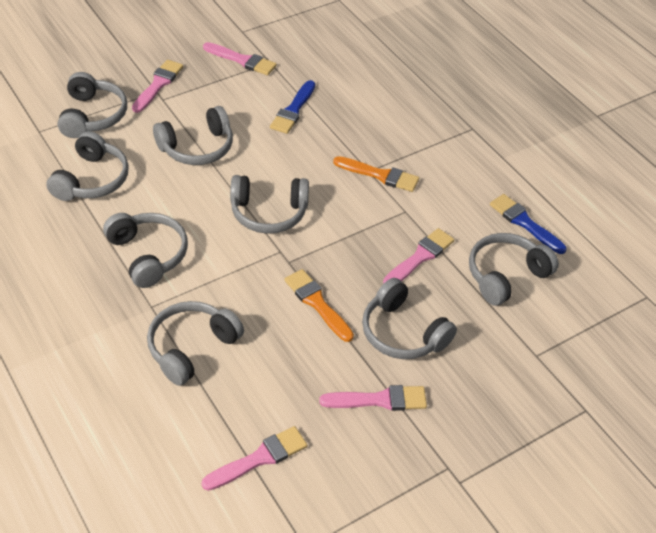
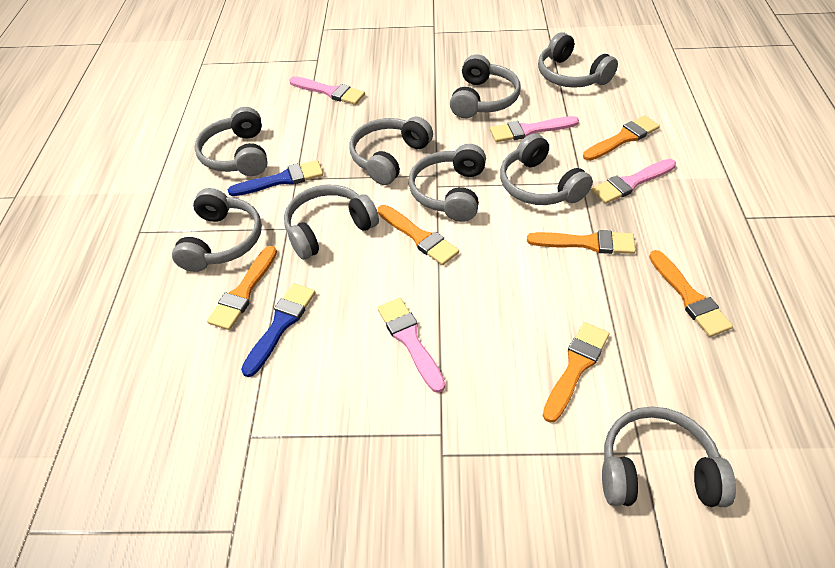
grey headphones: 8 -> 9
orange brush: 2 -> 6
pink brush: 5 -> 4

